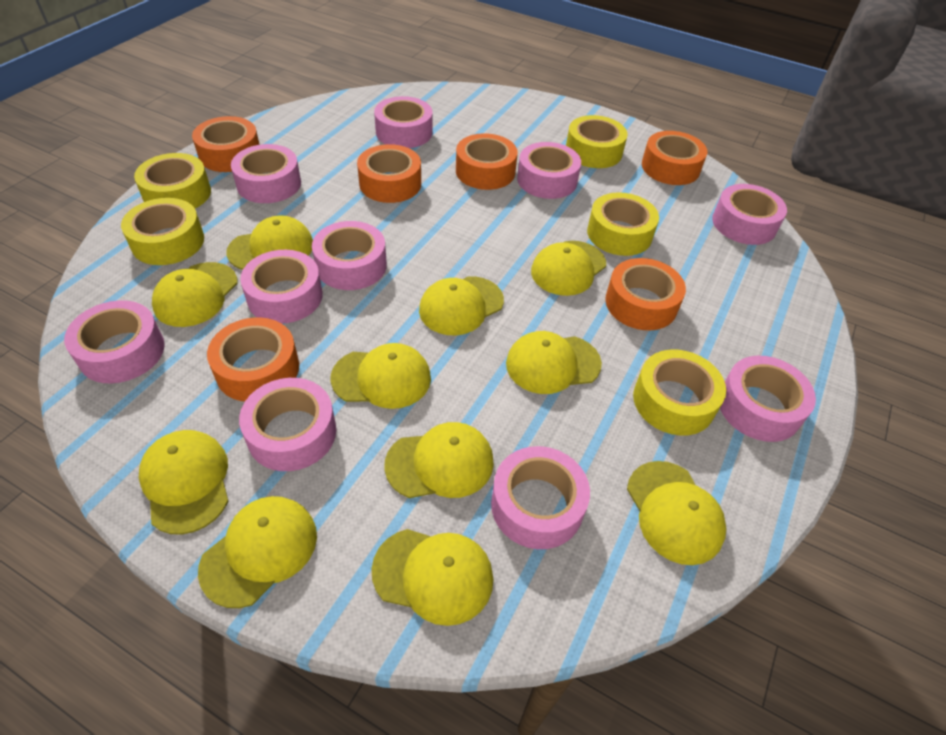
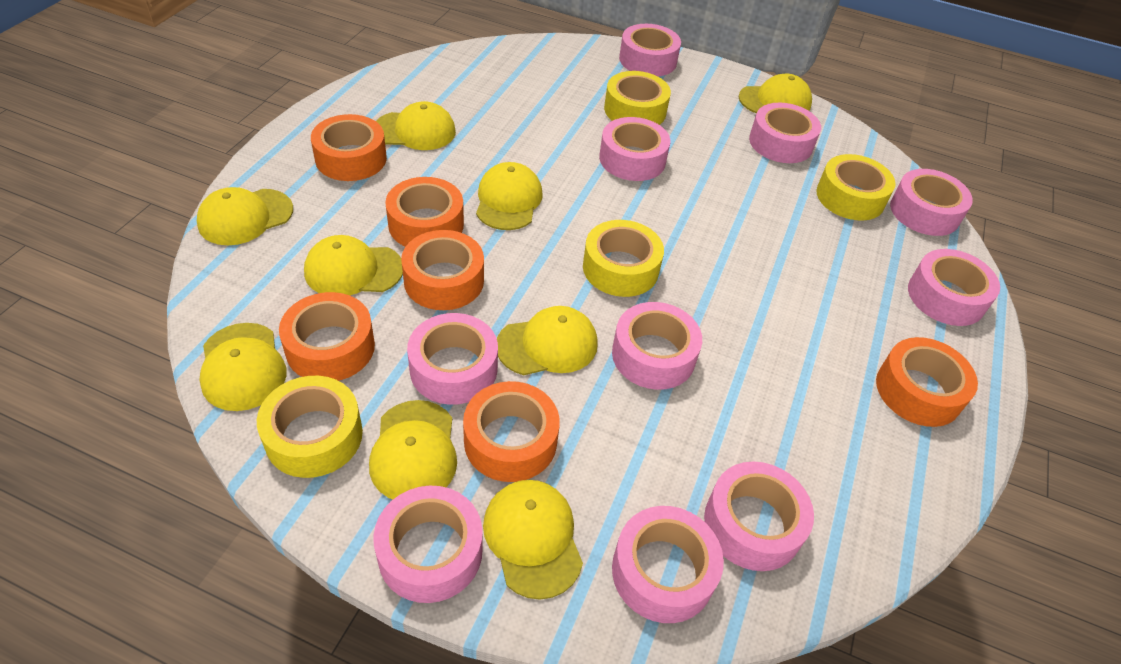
yellow cap: 11 -> 9
yellow tape: 5 -> 4

